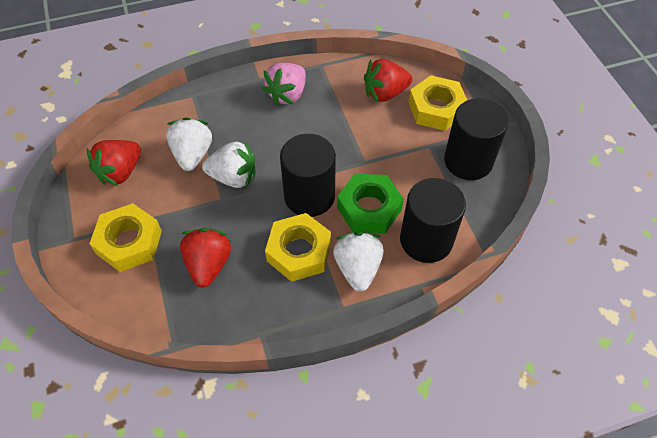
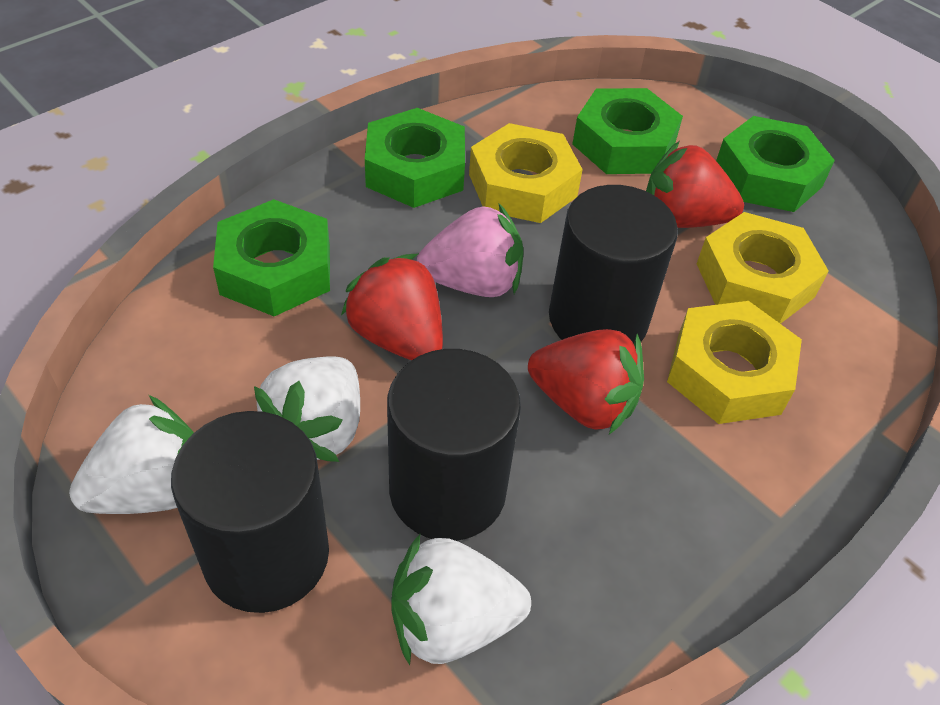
green nut: 1 -> 4

